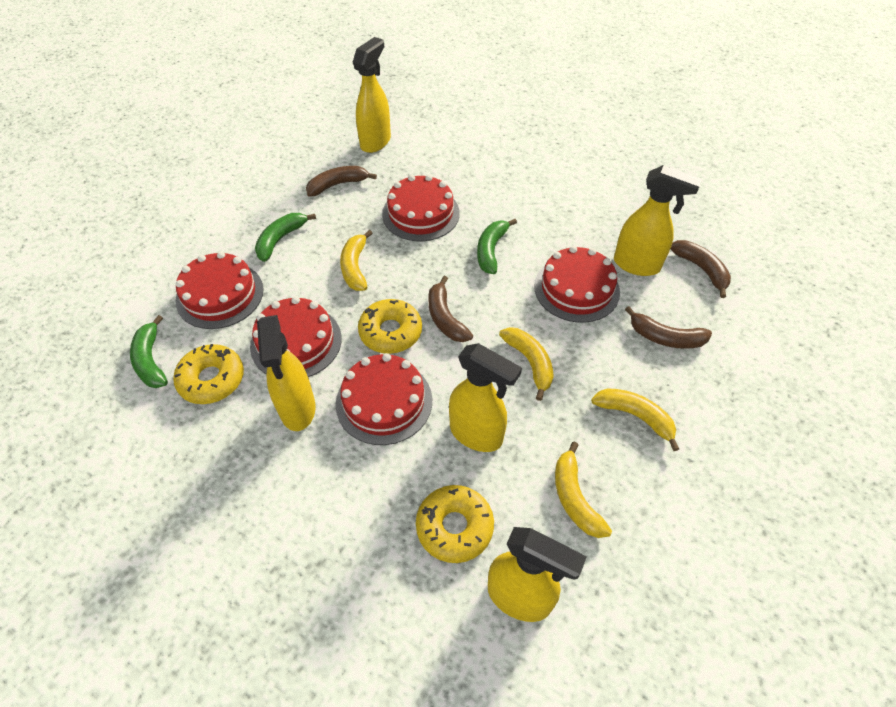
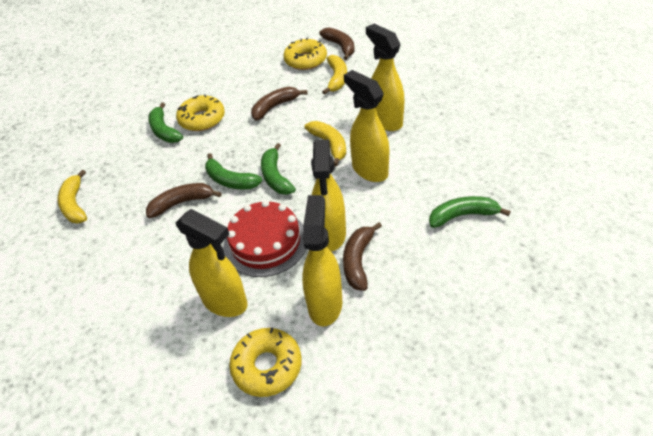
green banana: 3 -> 4
red cake: 5 -> 1
yellow banana: 4 -> 3

